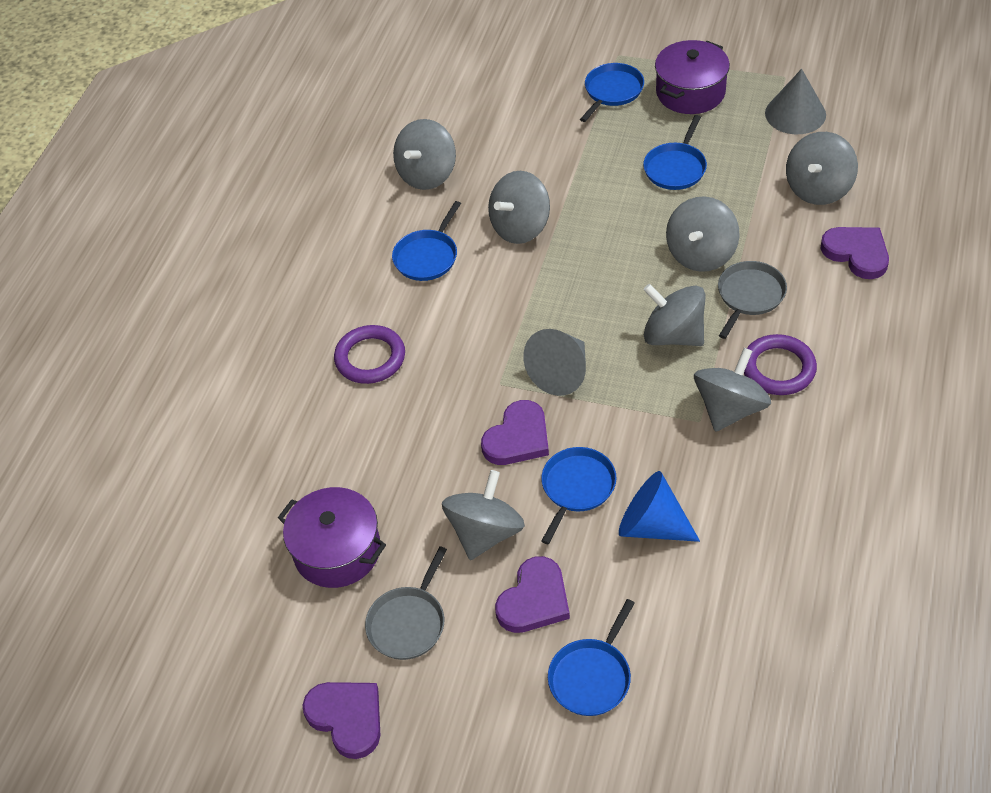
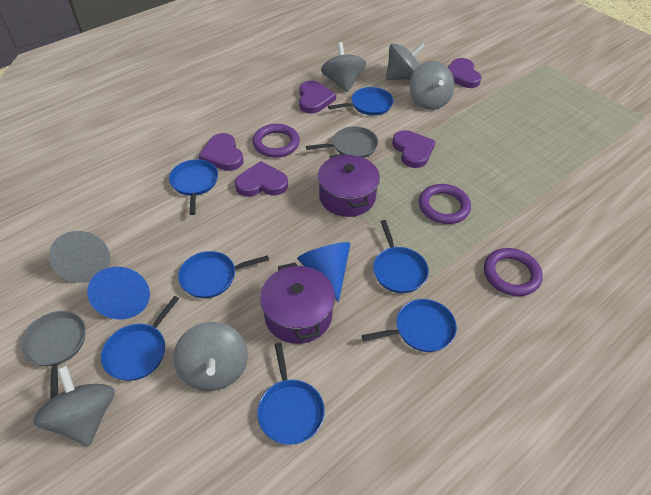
blue cone: 1 -> 2
blue pan: 5 -> 7
grey cone: 2 -> 1
grey spinning top: 7 -> 5
purple heart: 4 -> 5
purple ring: 2 -> 3

